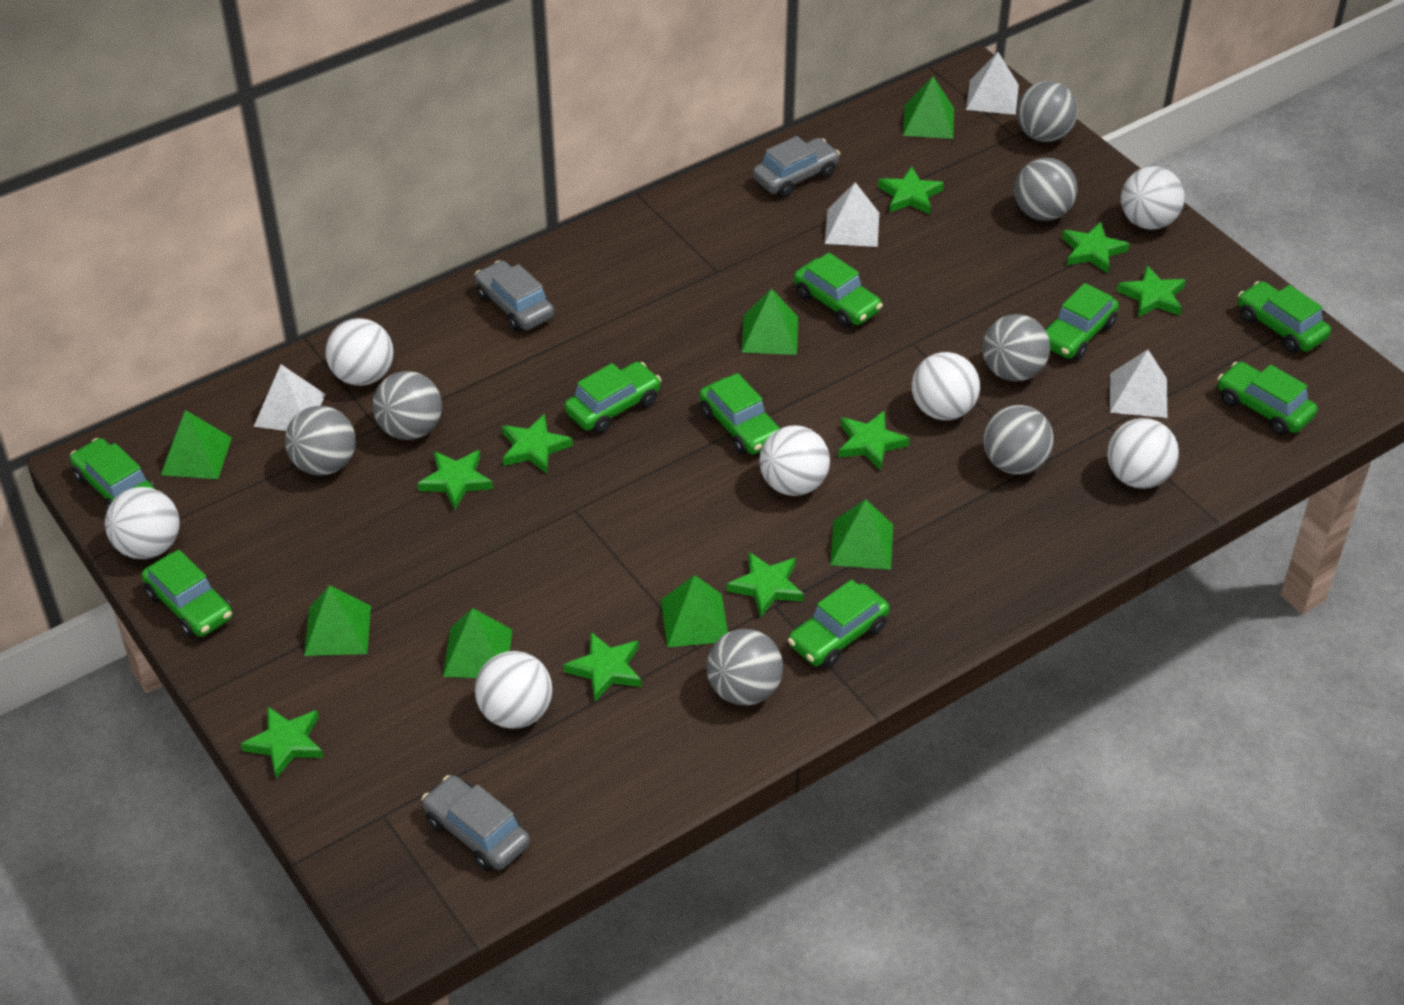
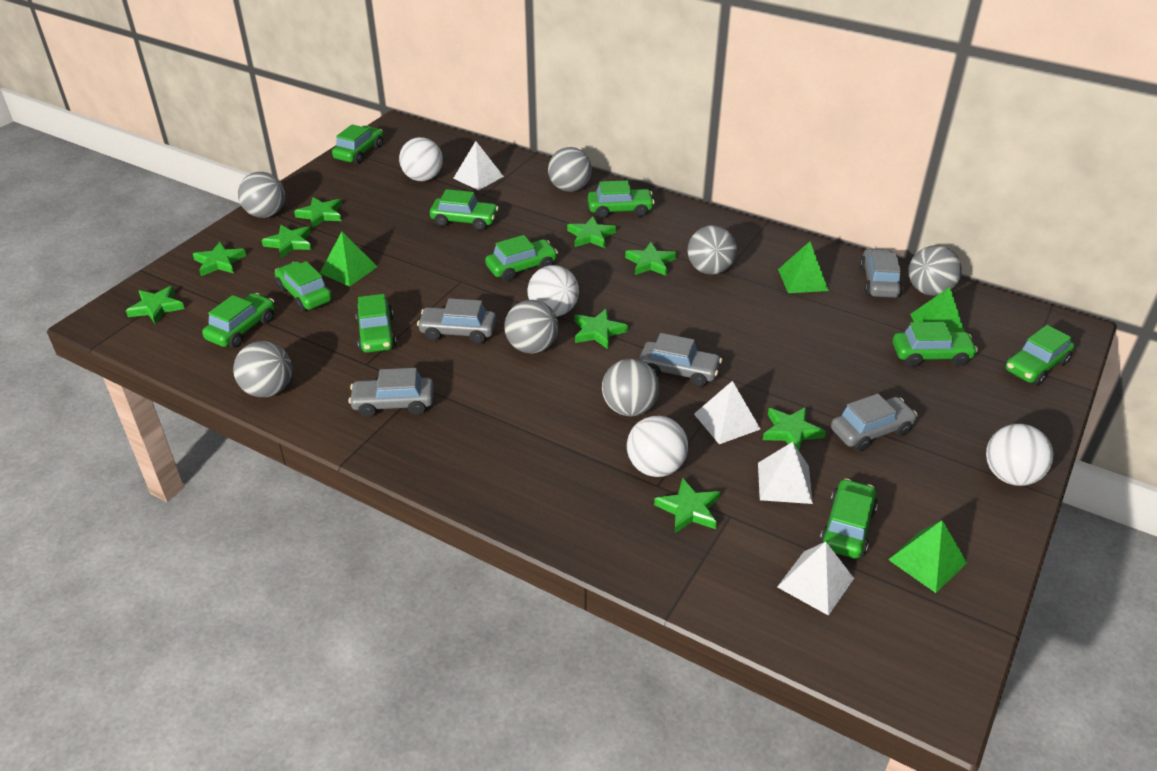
green car: 9 -> 10
green pyramid: 7 -> 4
grey car: 3 -> 5
white ball: 7 -> 4

